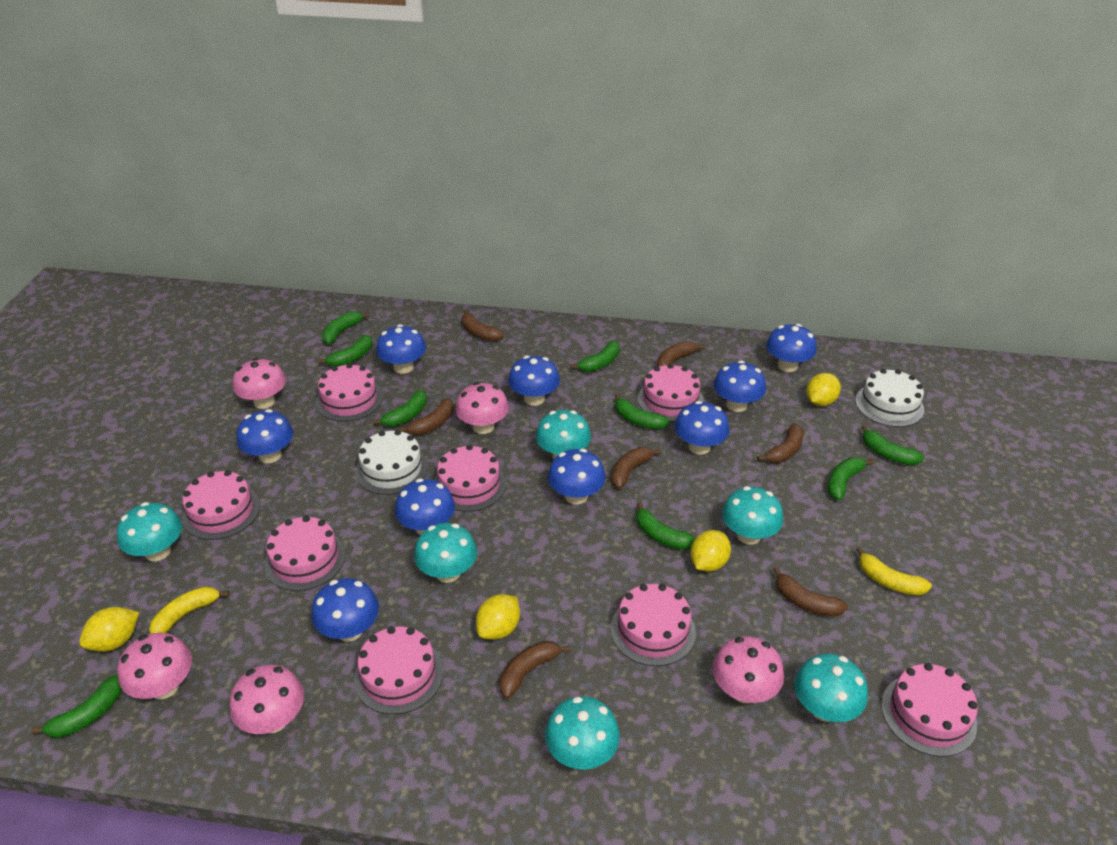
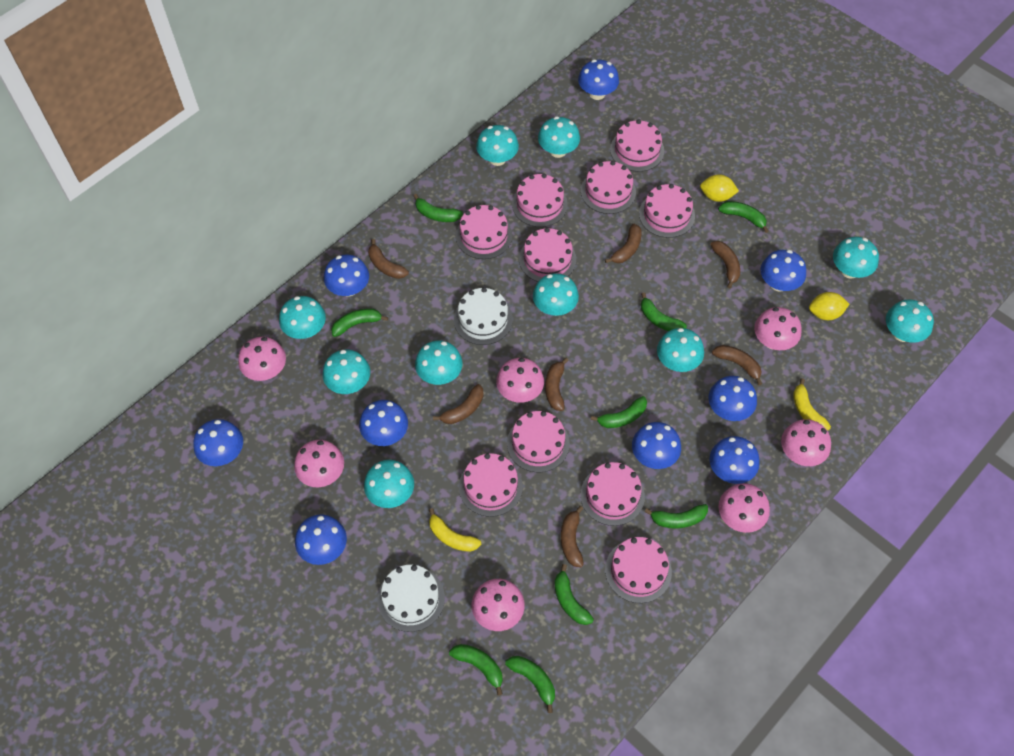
pink cake: 8 -> 10
pink mushroom: 5 -> 7
turquoise mushroom: 6 -> 10
yellow lemon: 4 -> 2

